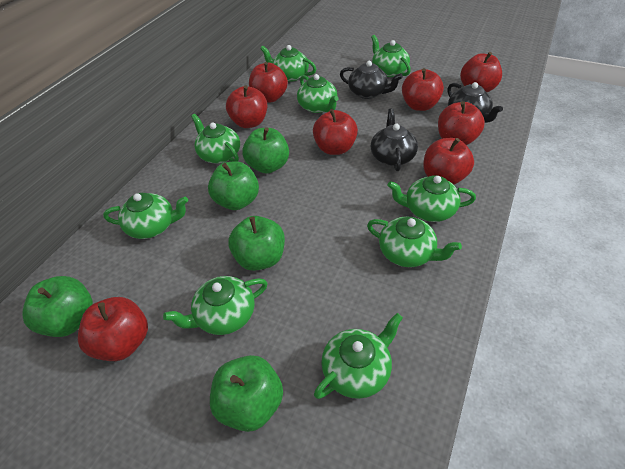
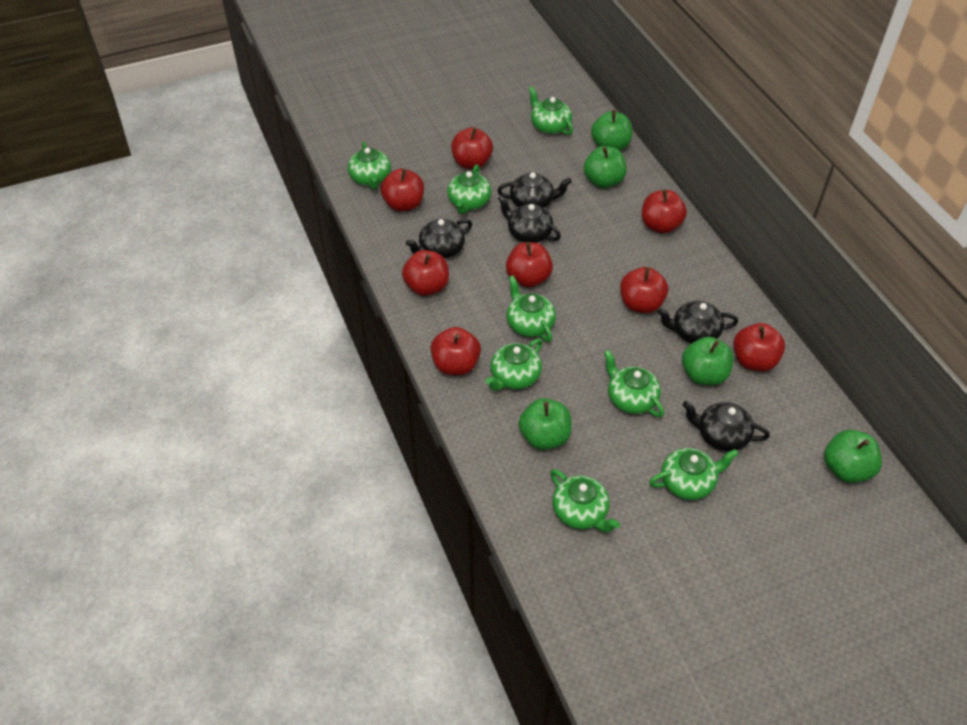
black teapot: 3 -> 5
green teapot: 9 -> 8

